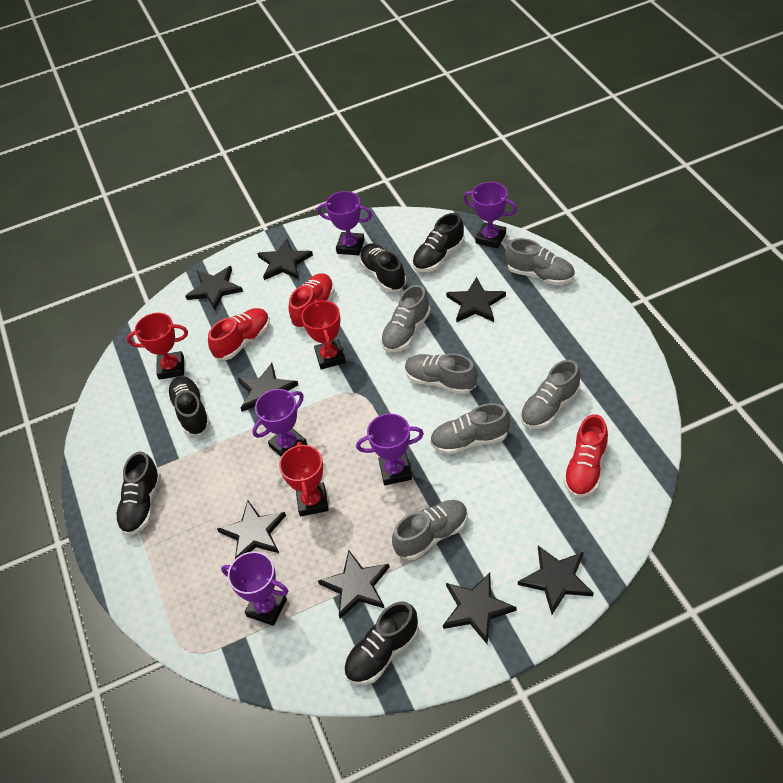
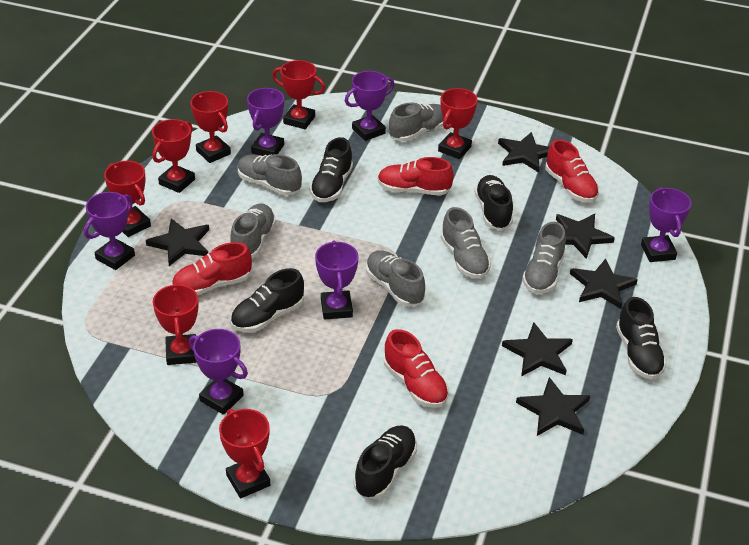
black star: 8 -> 6
purple trophy: 5 -> 6
red shoe: 3 -> 4
red trophy: 3 -> 7

